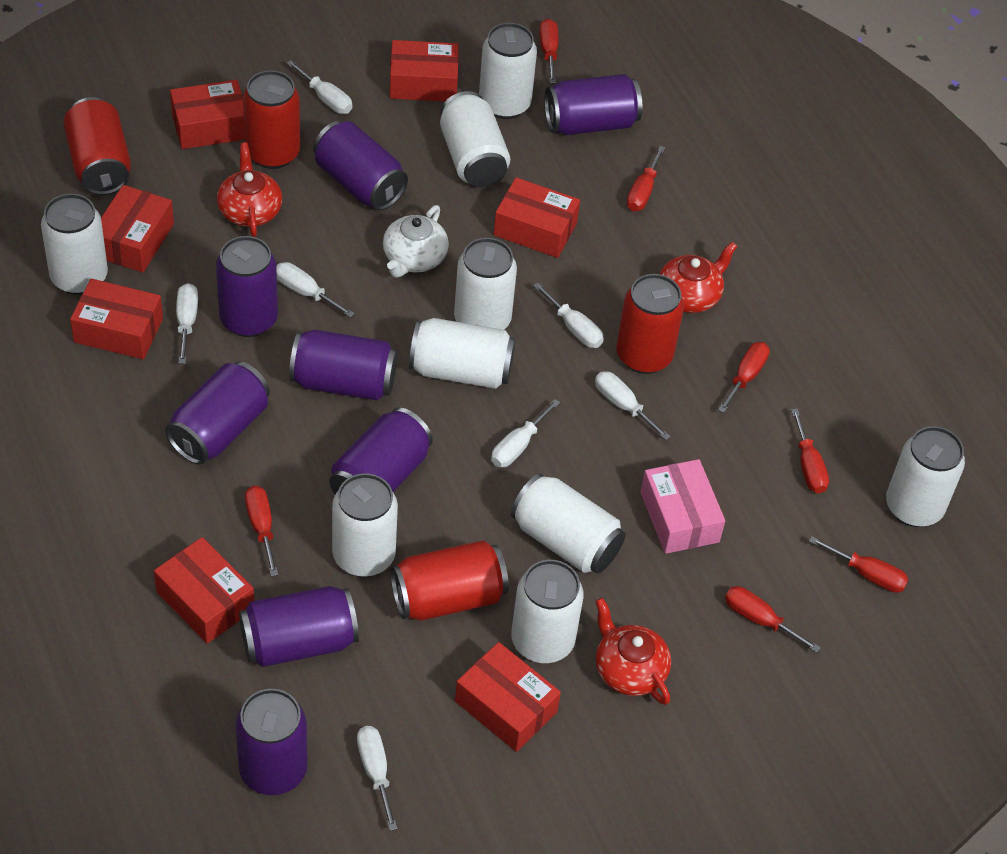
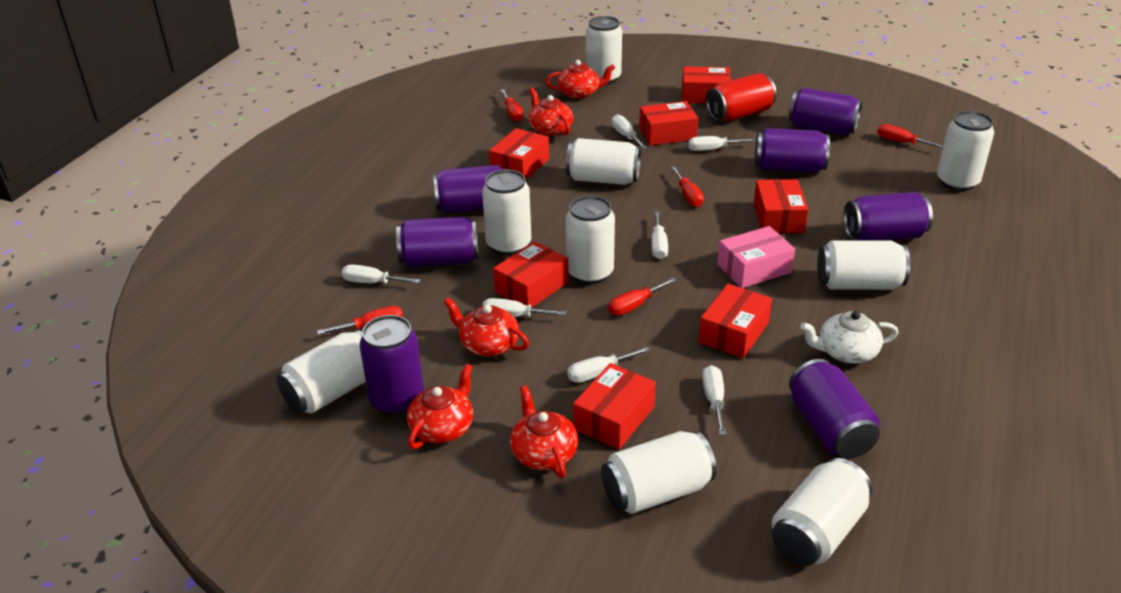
purple can: 8 -> 7
red can: 4 -> 1
red screwdriver: 7 -> 5
red teapot: 3 -> 5

